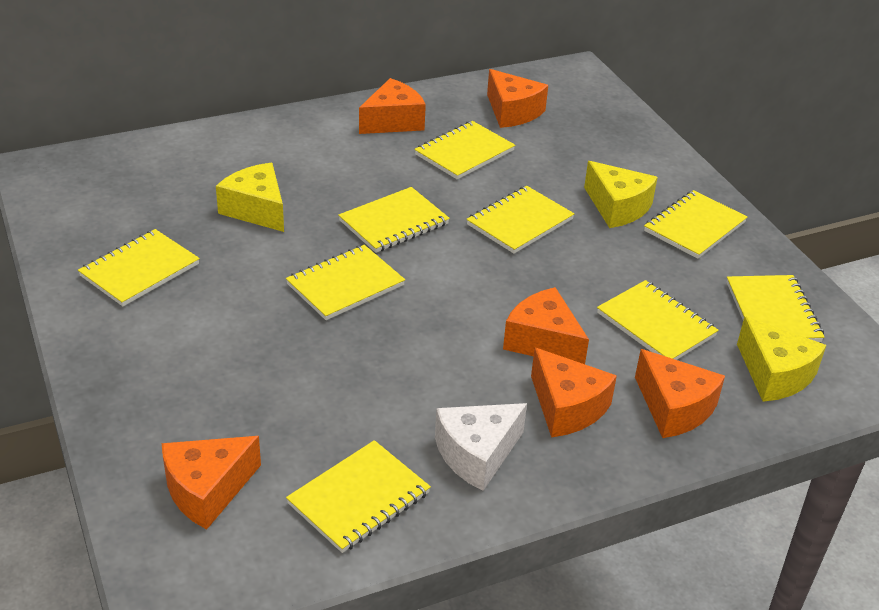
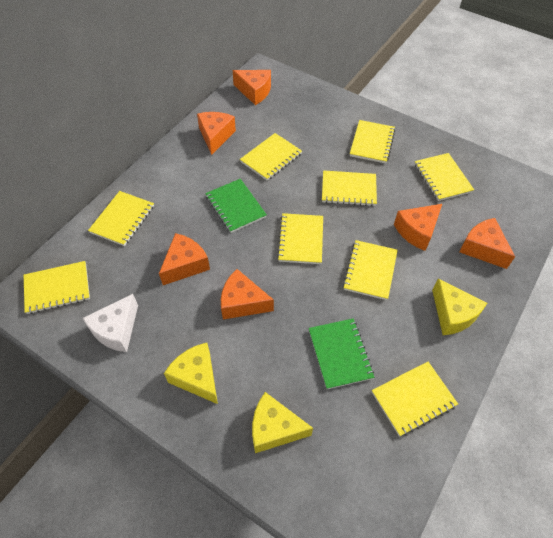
green notebook: 0 -> 2

